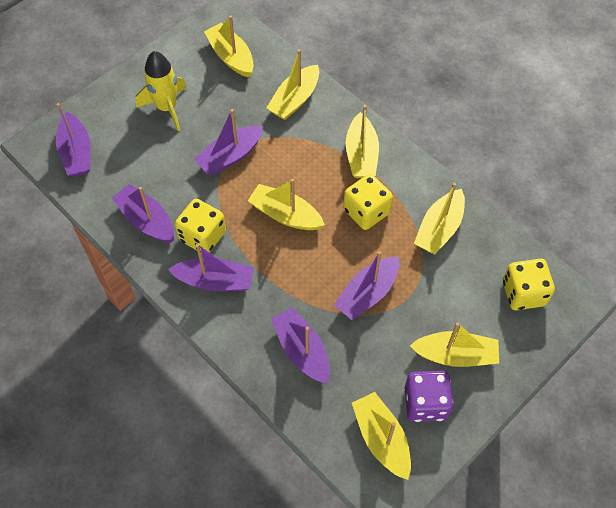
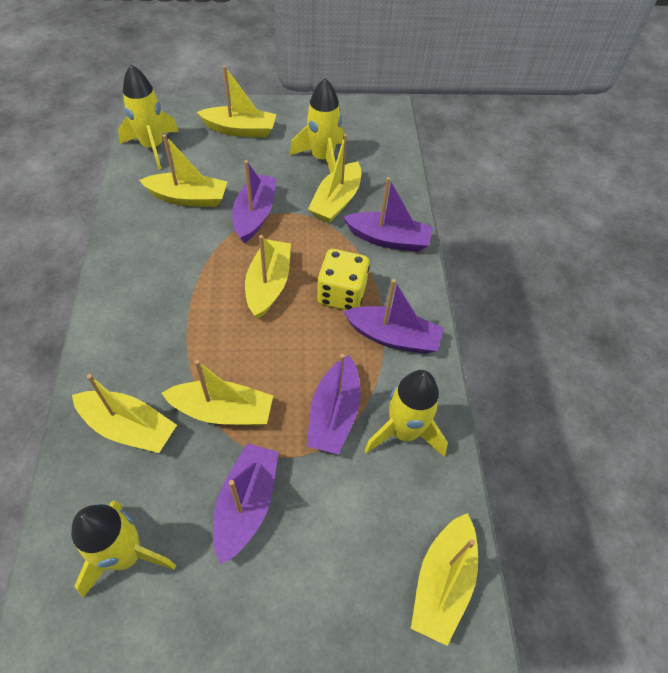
purple boat: 6 -> 5
purple dice: 1 -> 0
yellow dice: 3 -> 1
yellow rocket: 1 -> 4

